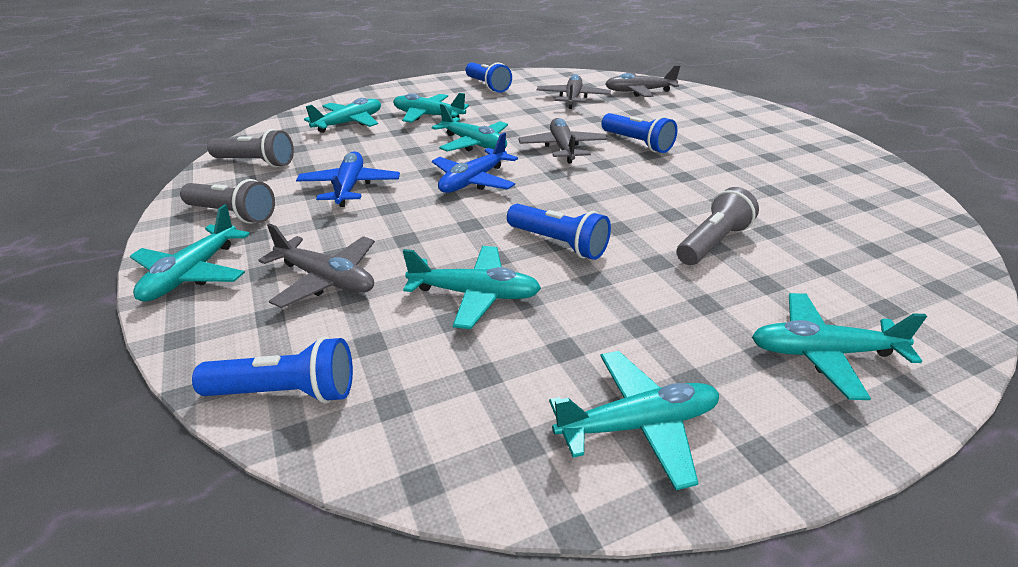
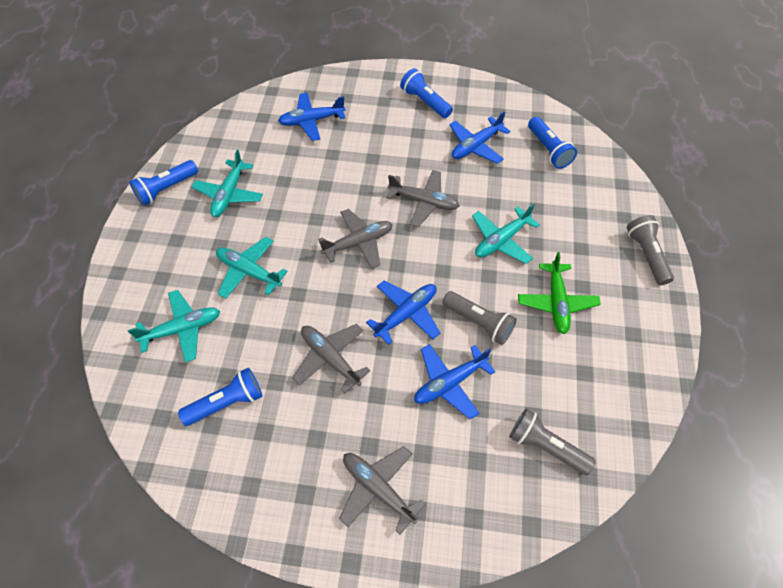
blue plane: 2 -> 4
green plane: 0 -> 1
turquoise plane: 7 -> 4

